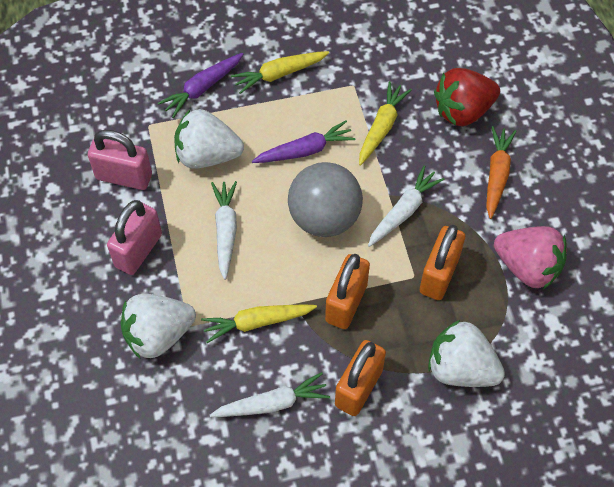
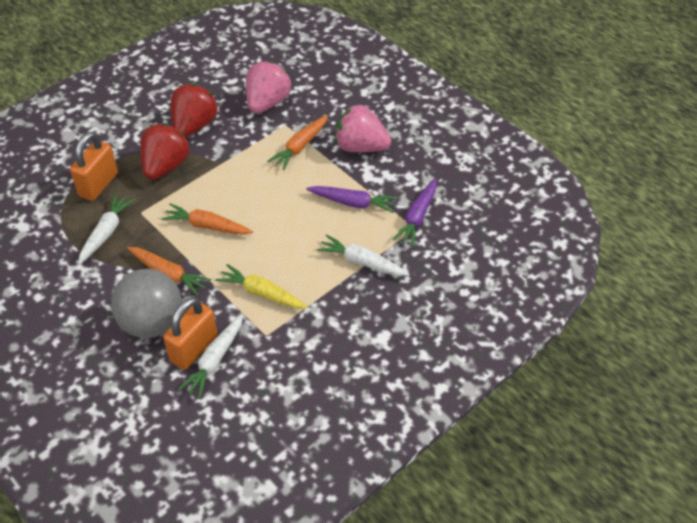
orange carrot: 1 -> 3
orange padlock: 3 -> 2
pink padlock: 2 -> 0
pink strawberry: 1 -> 2
red strawberry: 1 -> 2
white strawberry: 3 -> 0
yellow carrot: 3 -> 1

